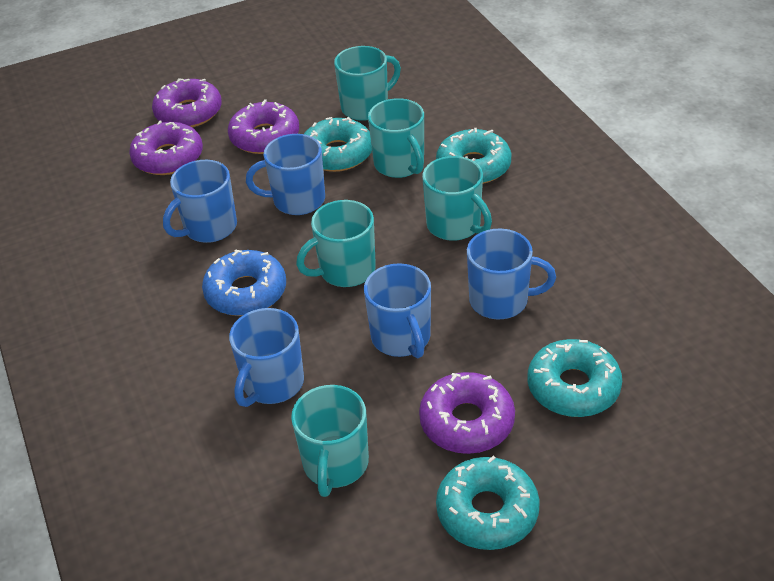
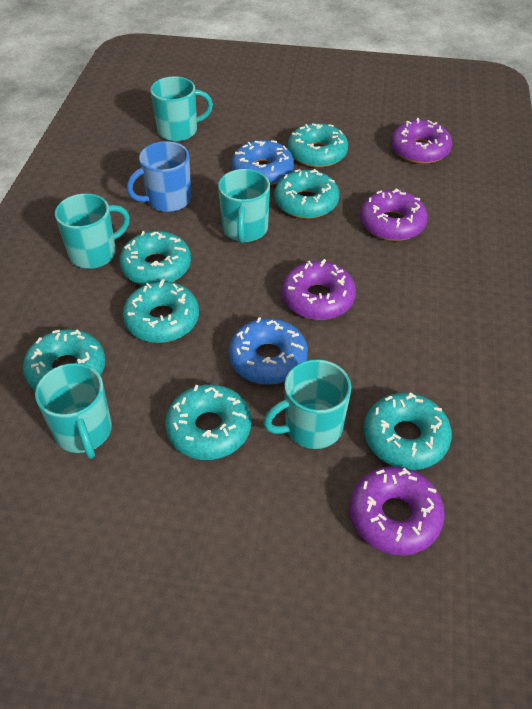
blue donut: 1 -> 2
blue mug: 5 -> 1
turquoise donut: 4 -> 7

